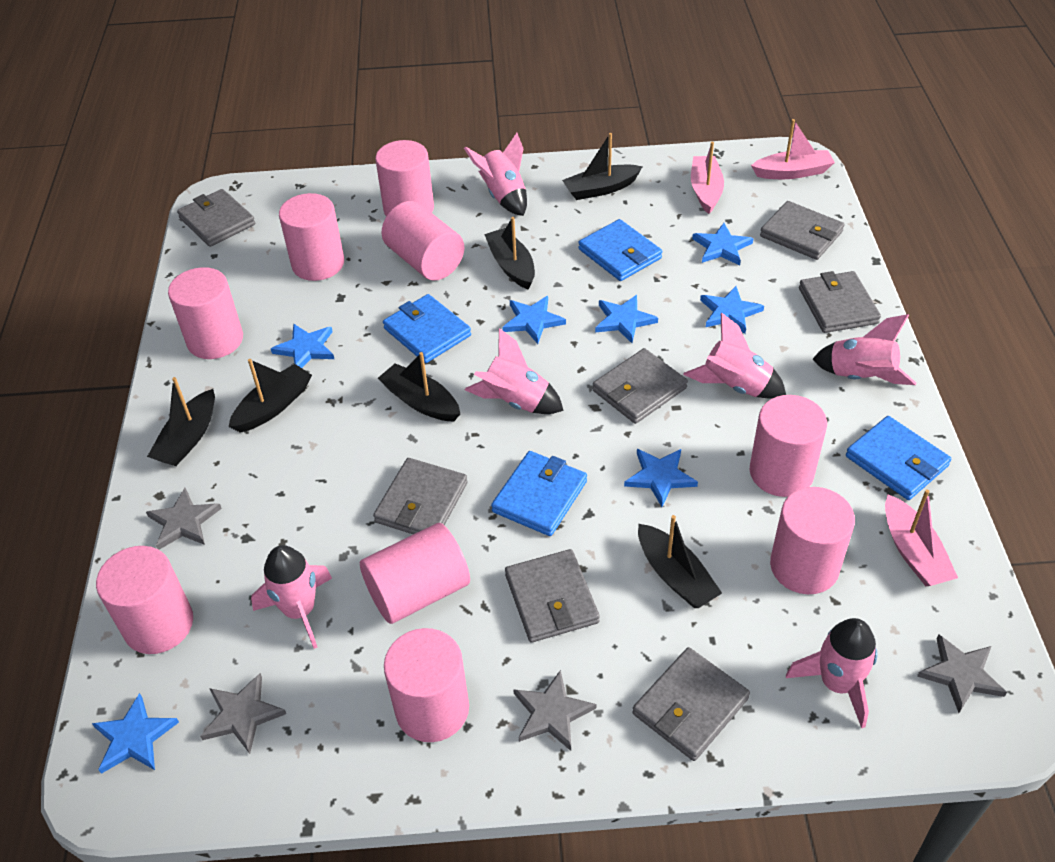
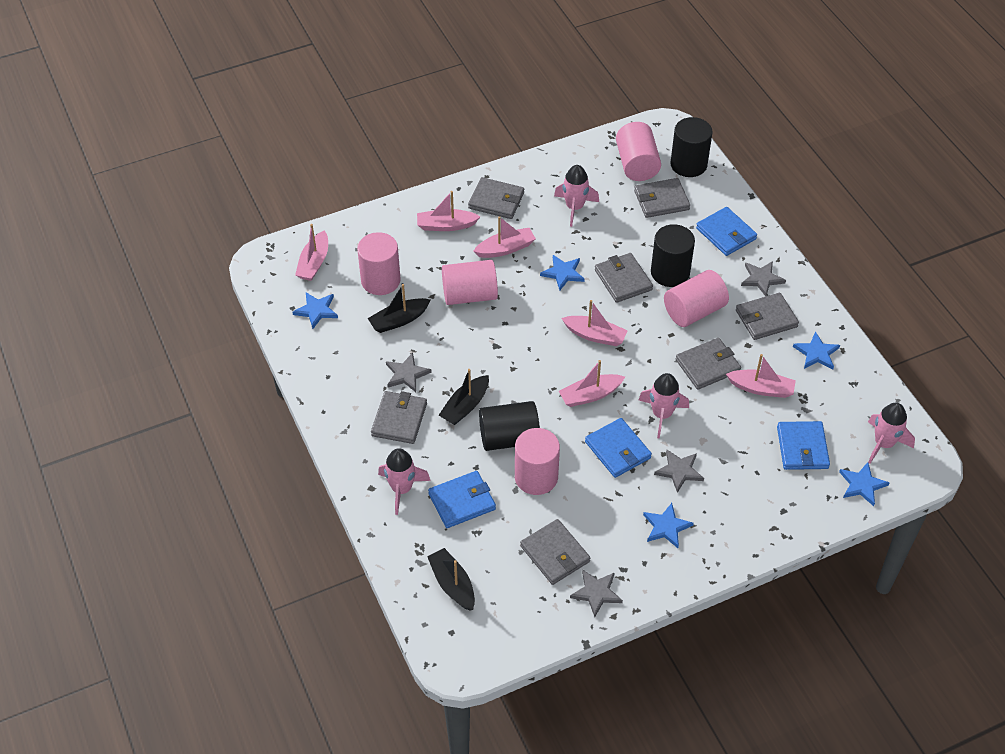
black boat: 6 -> 3
black cylinder: 0 -> 3
blue star: 7 -> 5
pink boat: 3 -> 6
pink cylinder: 9 -> 5
pink rocket: 6 -> 4

